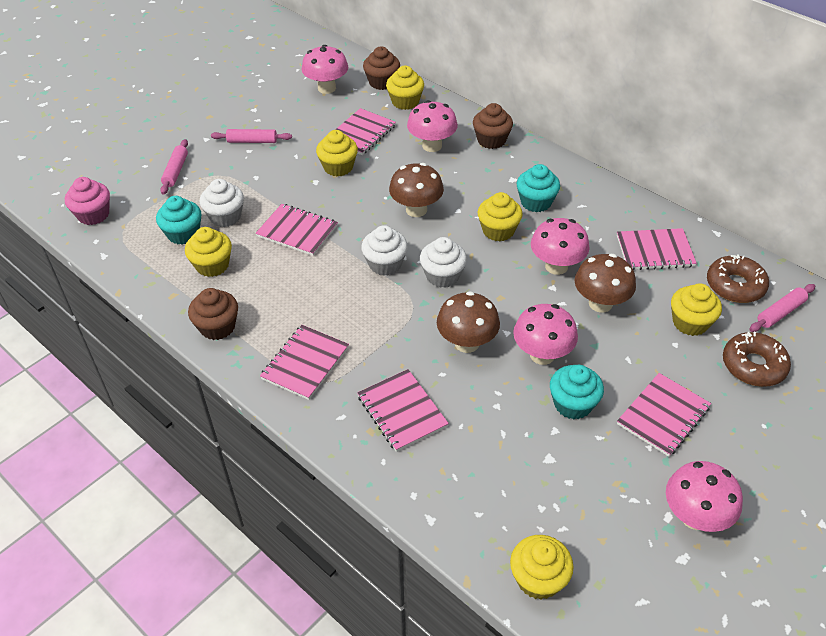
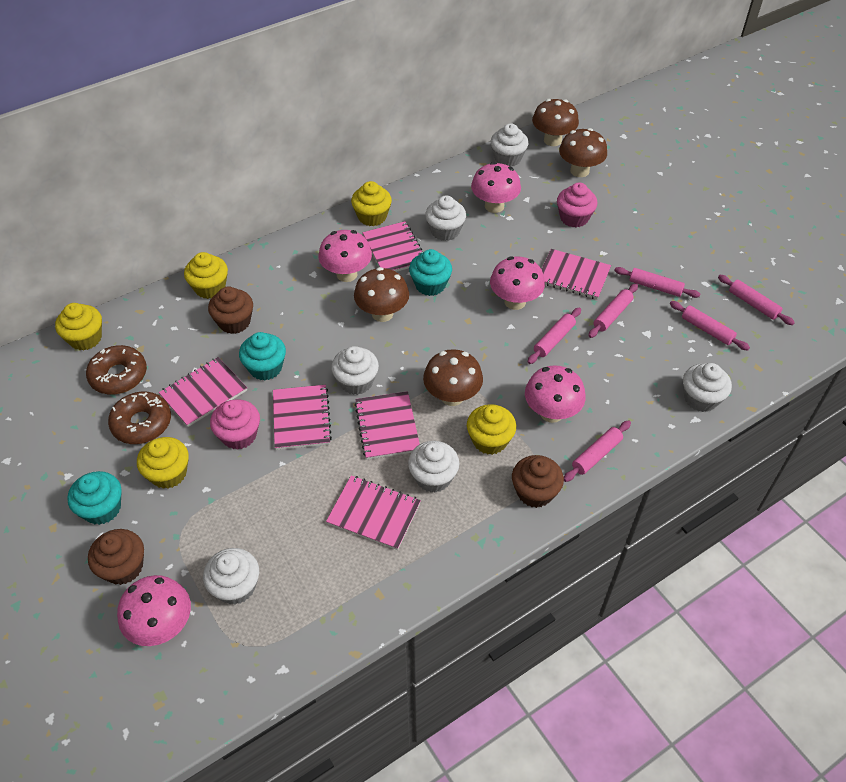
brown mushroom: 3 -> 4
pink cupcake: 1 -> 2
pink rolling pin: 3 -> 6
white cupcake: 3 -> 6
yellow cupcake: 6 -> 5

